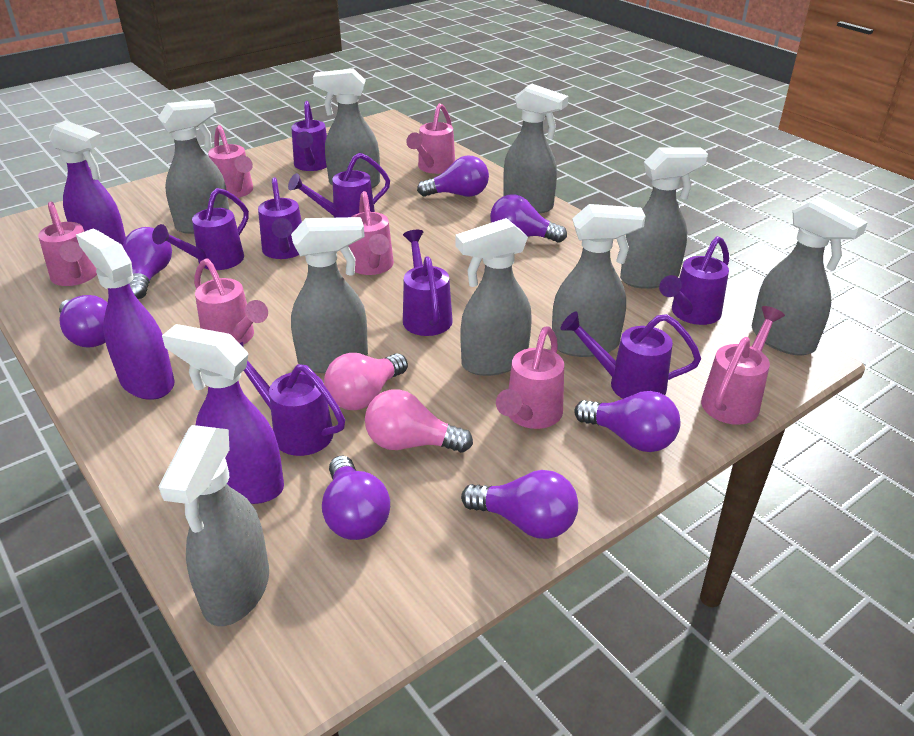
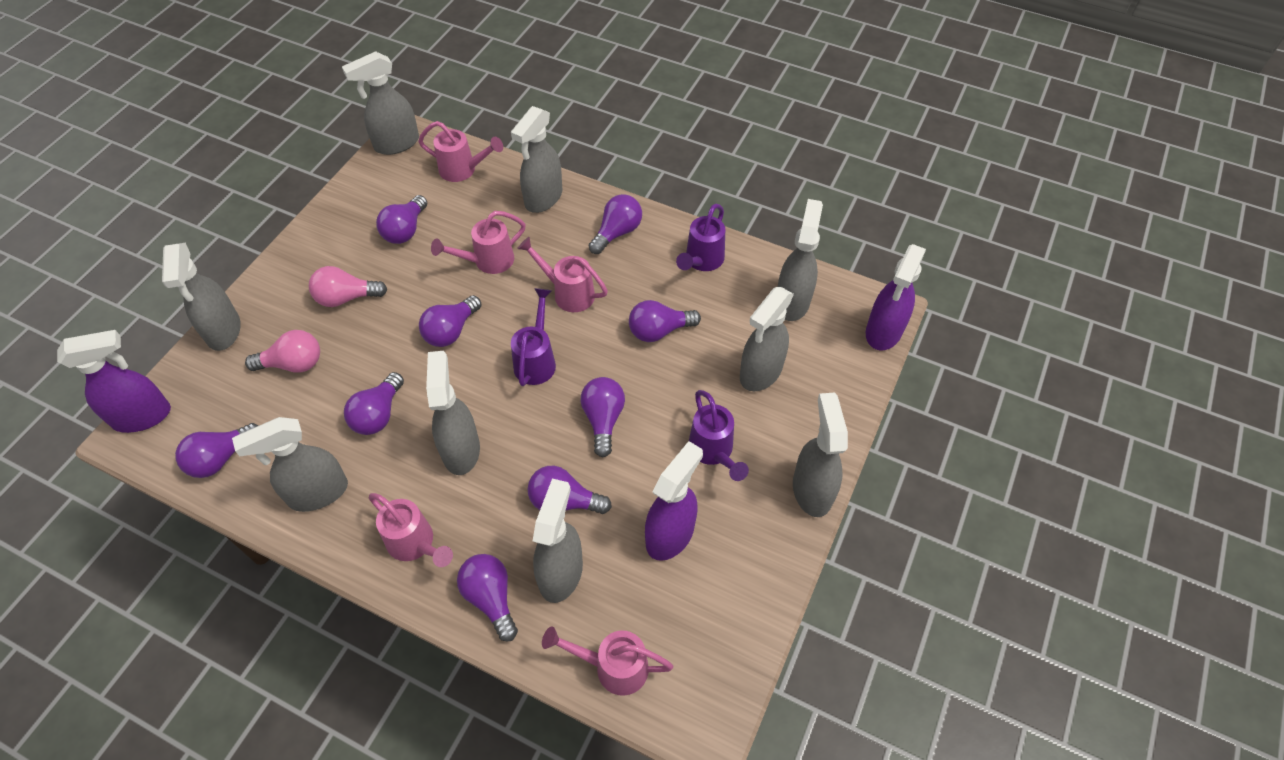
pink watering can: 7 -> 5
purple light bulb: 7 -> 9
purple watering can: 8 -> 3

